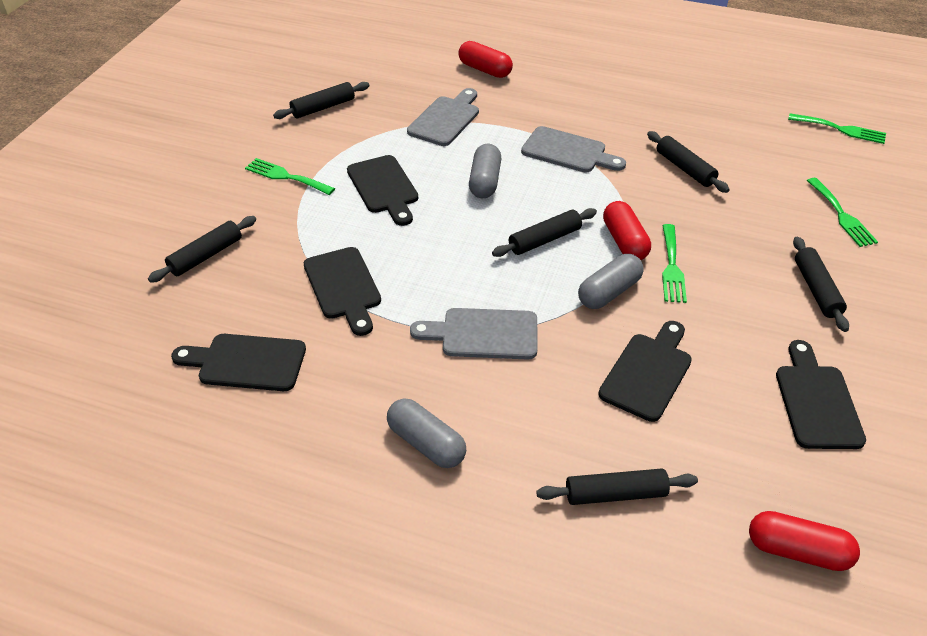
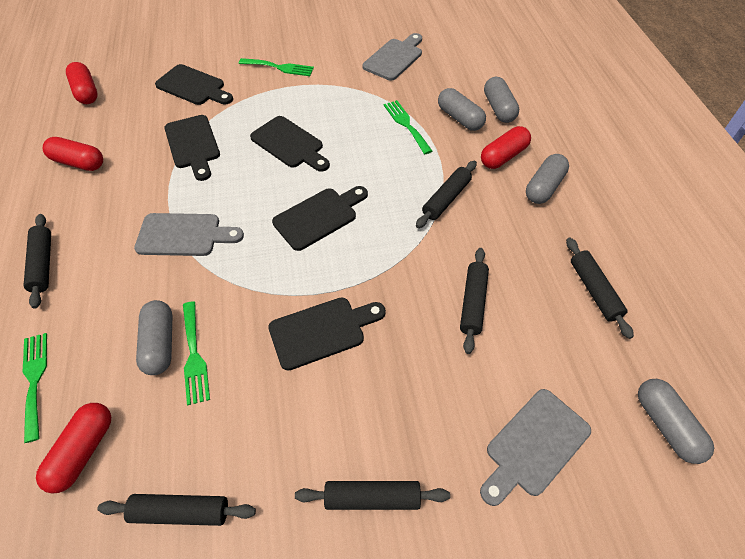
grey capsule: 3 -> 5
red capsule: 3 -> 4

